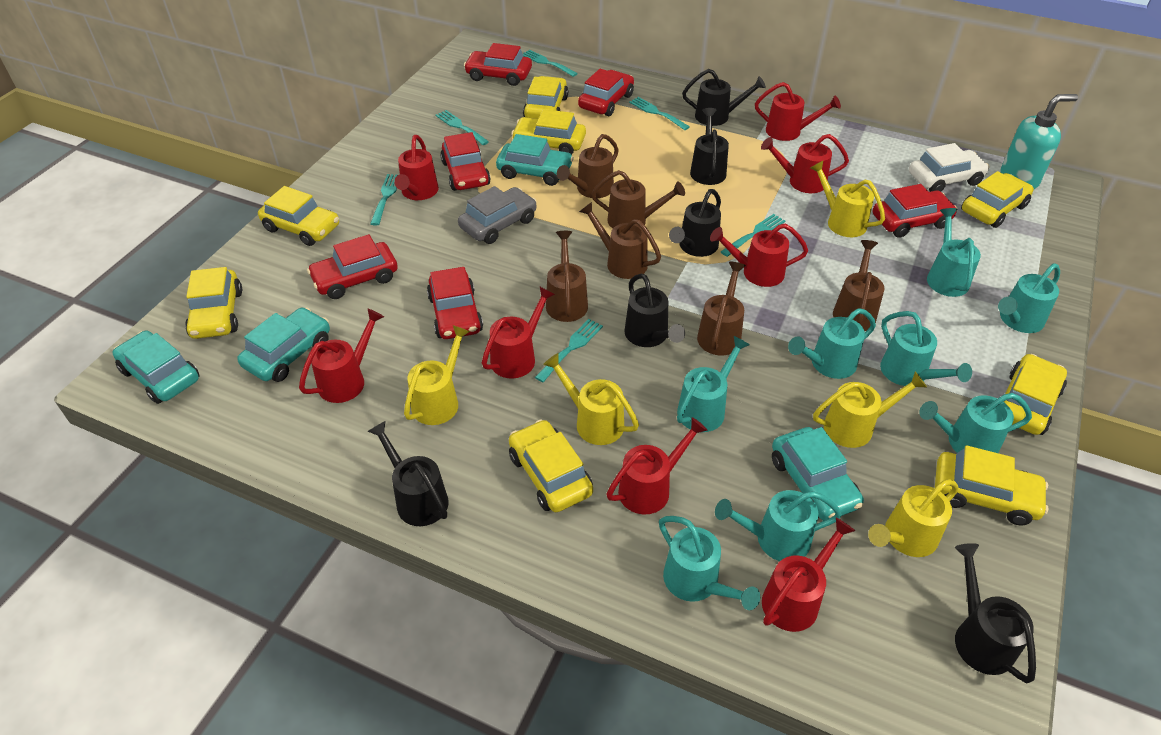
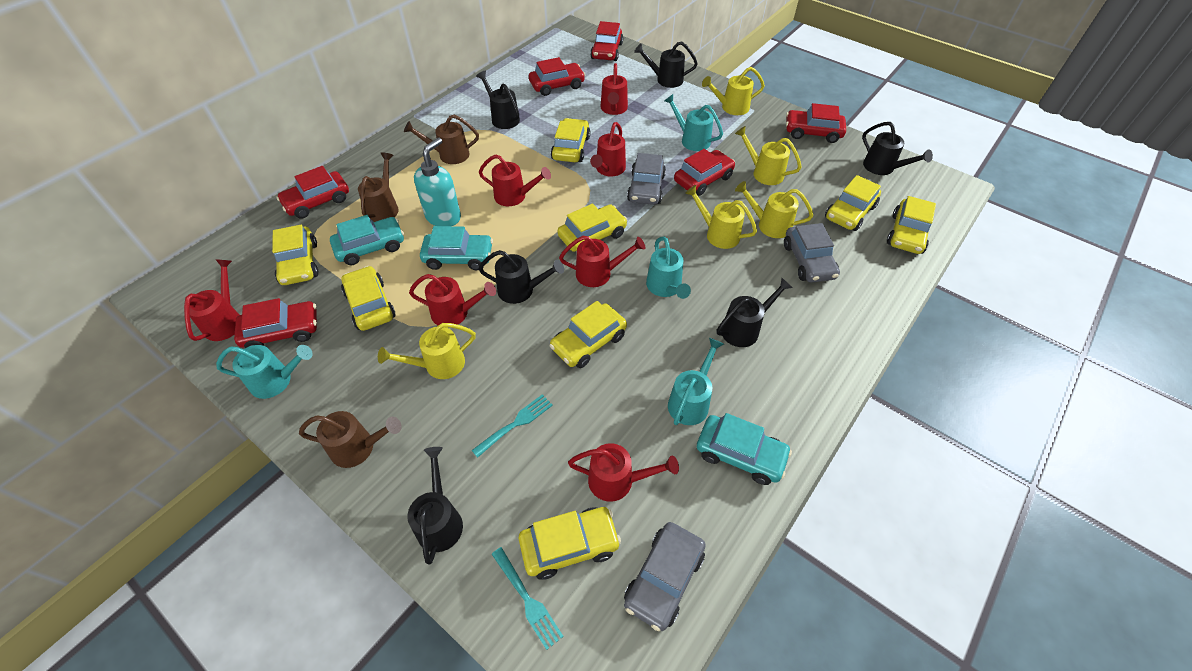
brown watering can: 6 -> 3
grey car: 1 -> 3
red watering can: 8 -> 7
turquoise car: 4 -> 3
turquoise fork: 6 -> 2
turquoise watering can: 8 -> 4
white car: 1 -> 0

